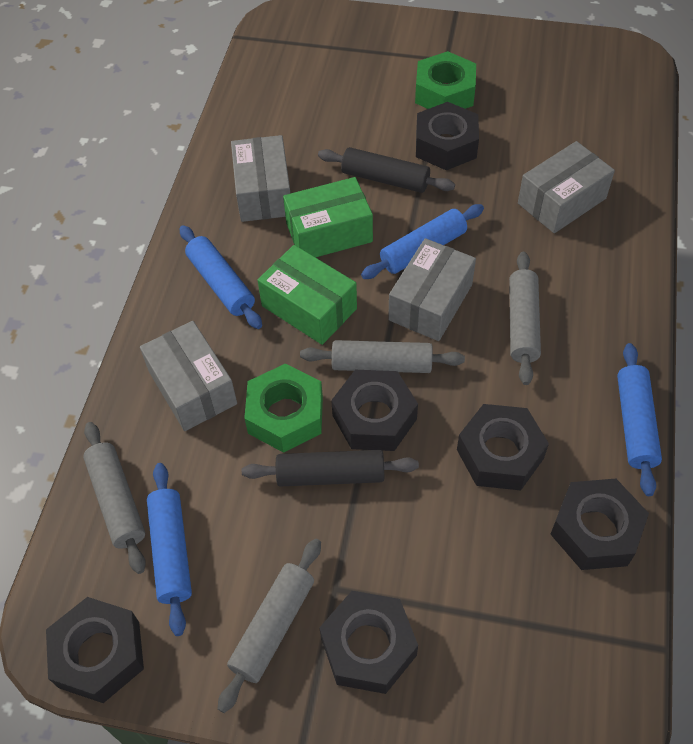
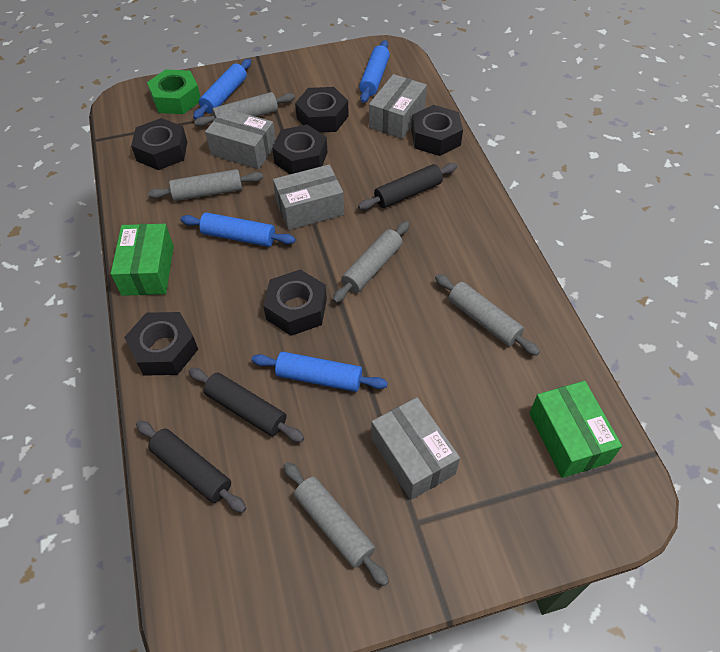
black rolling pin: 2 -> 3
green nut: 2 -> 1
grey rolling pin: 4 -> 5

